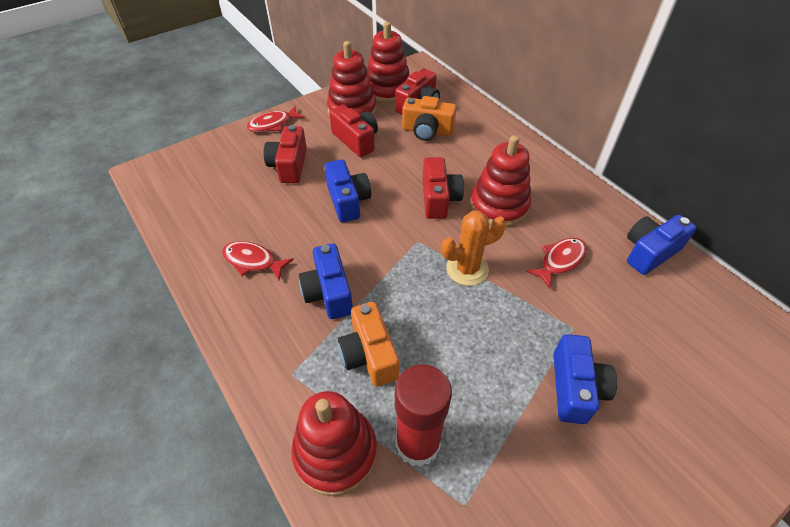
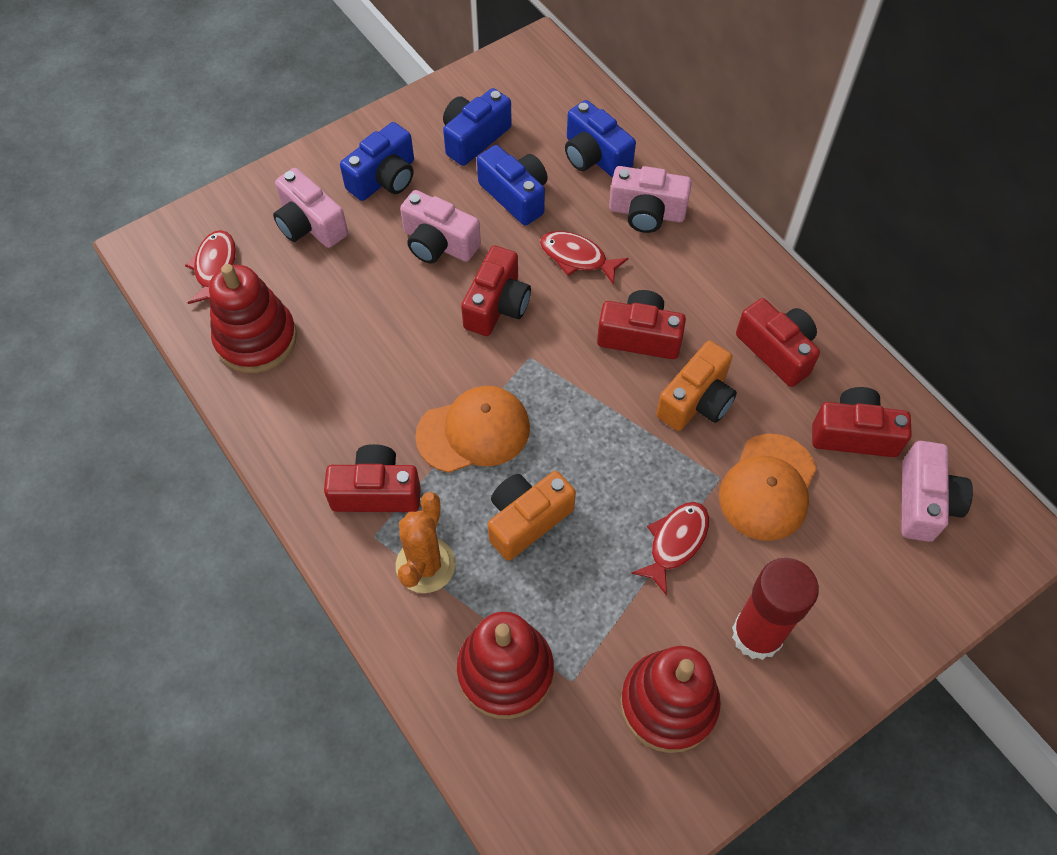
orange cap: 0 -> 2
pink camera: 0 -> 4
red camera: 4 -> 5
red stacking toy: 4 -> 3

